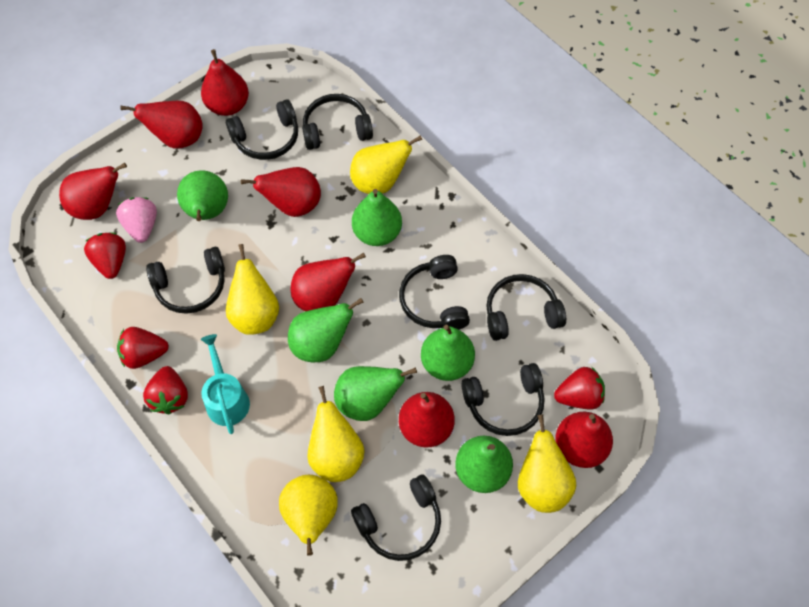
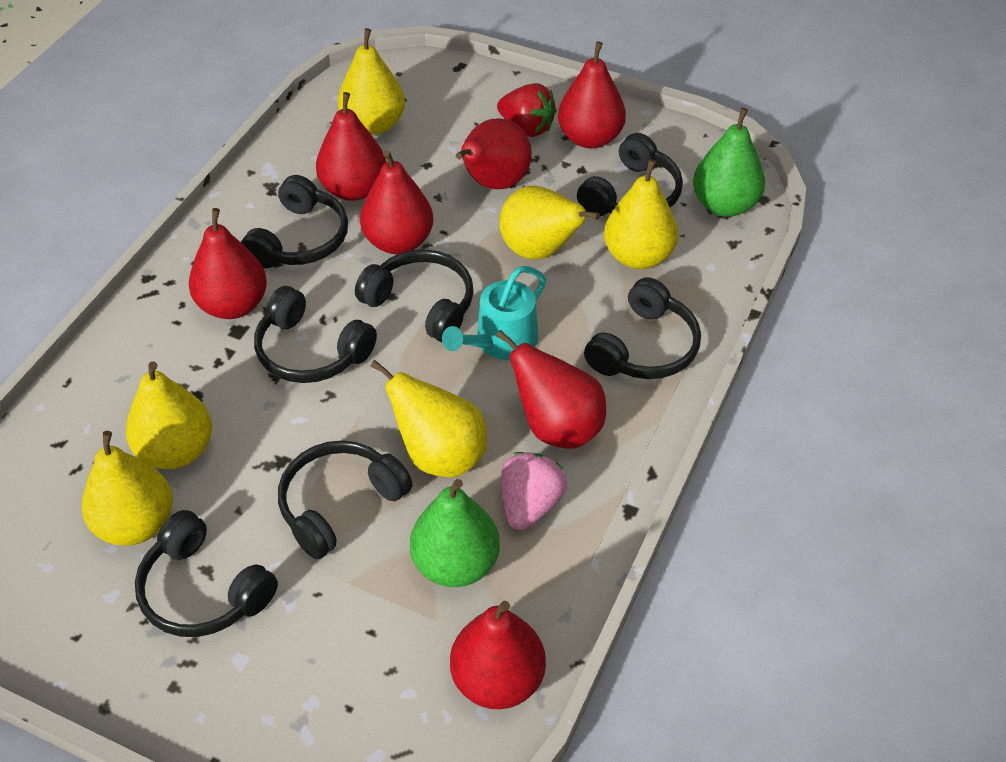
green pear: 6 -> 2
red strawberry: 4 -> 1
yellow pear: 5 -> 6

